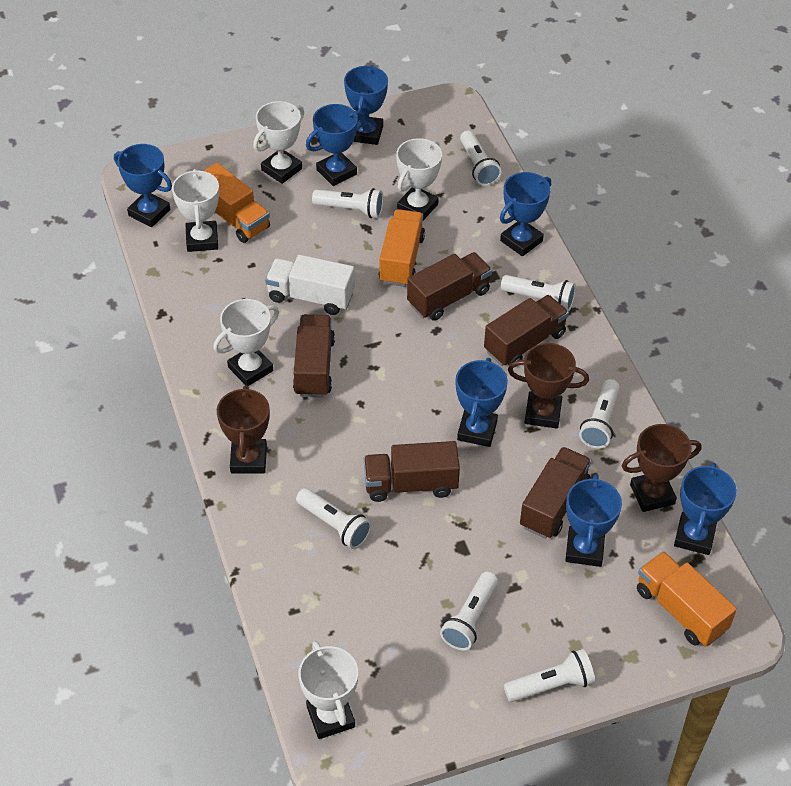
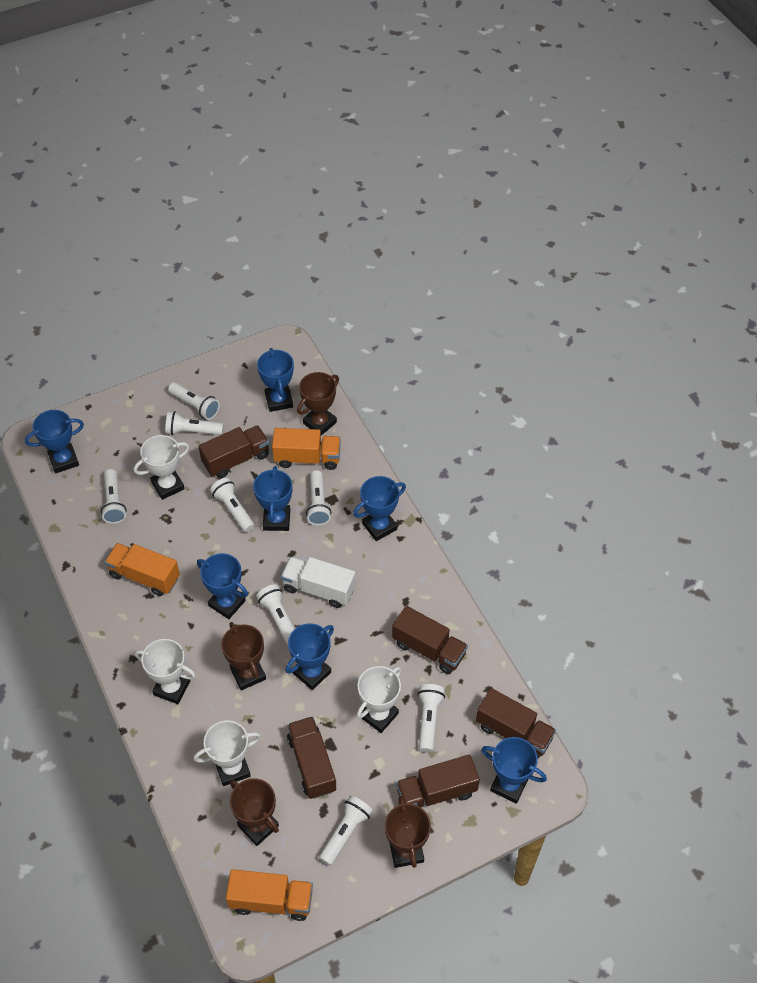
brown trophy: 3 -> 4
white flashlight: 7 -> 8
white trophy: 5 -> 4

